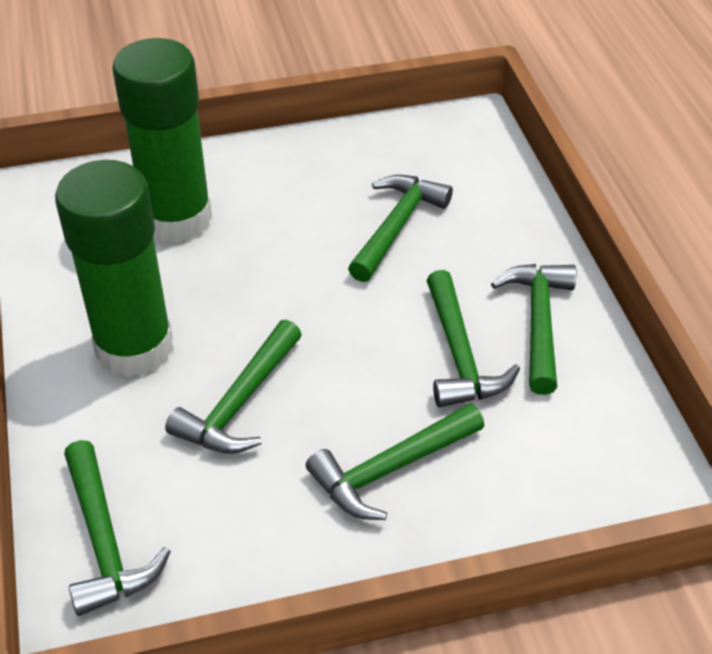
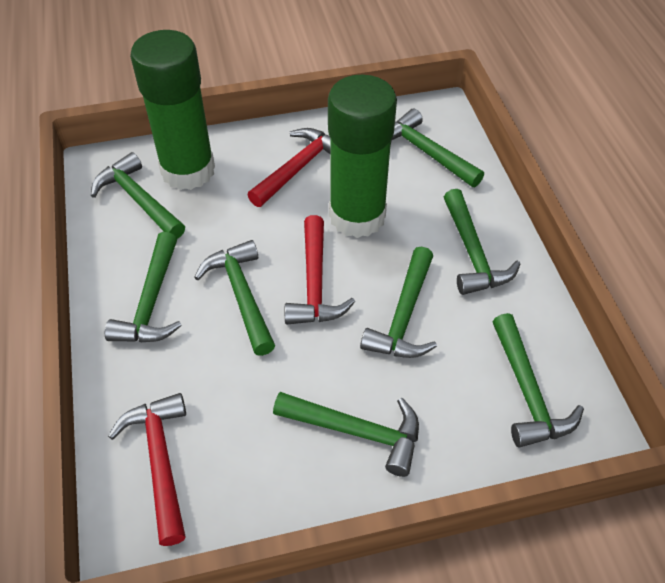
green hammer: 6 -> 8
red hammer: 0 -> 3

